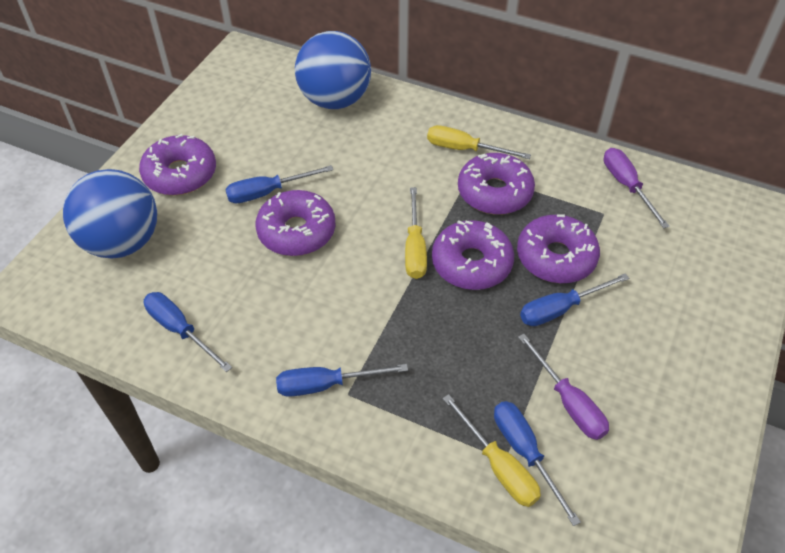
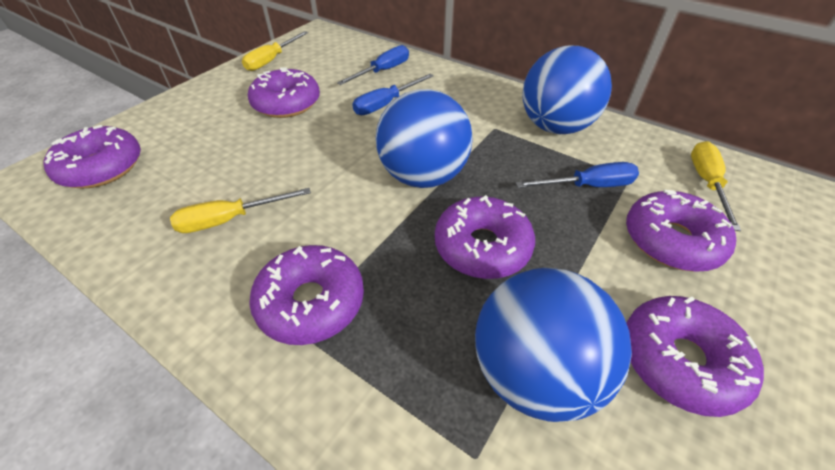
blue ball: 2 -> 3
blue screwdriver: 5 -> 3
purple donut: 5 -> 6
purple screwdriver: 2 -> 0

